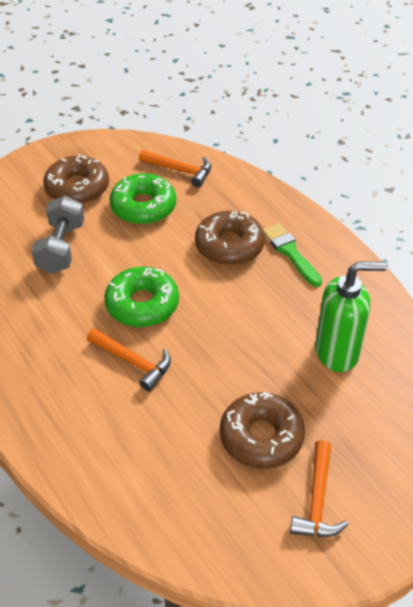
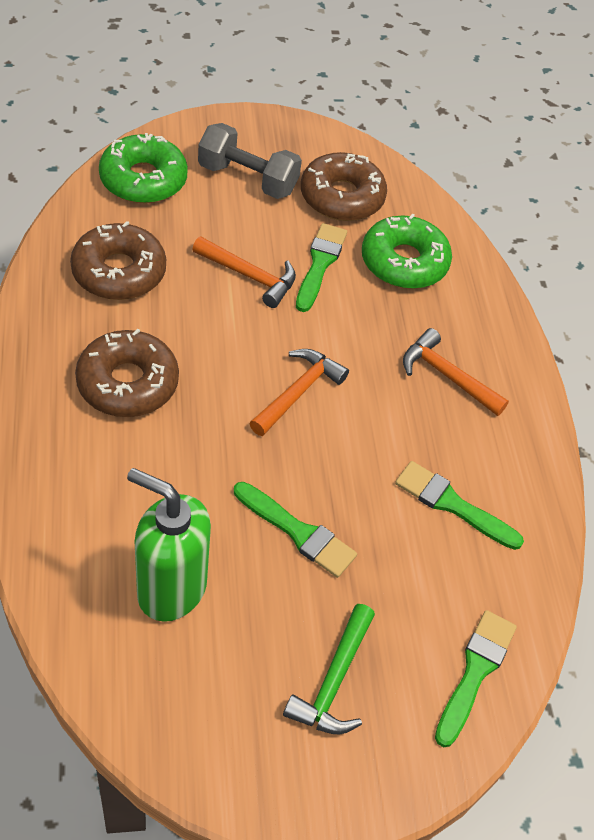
green brush: 1 -> 4
green hammer: 0 -> 1

